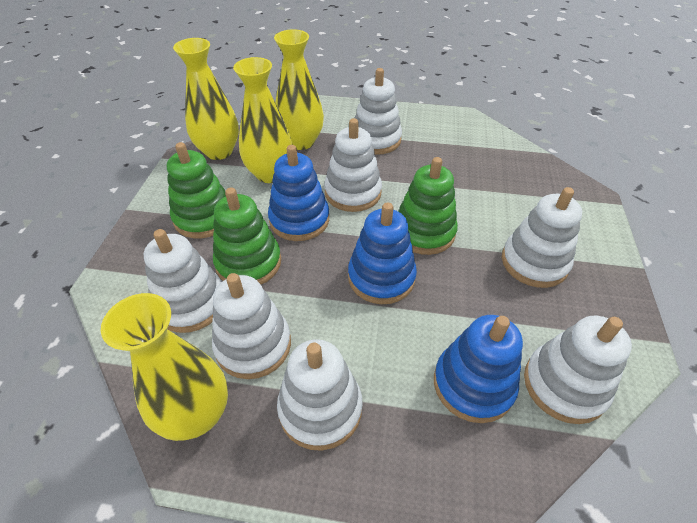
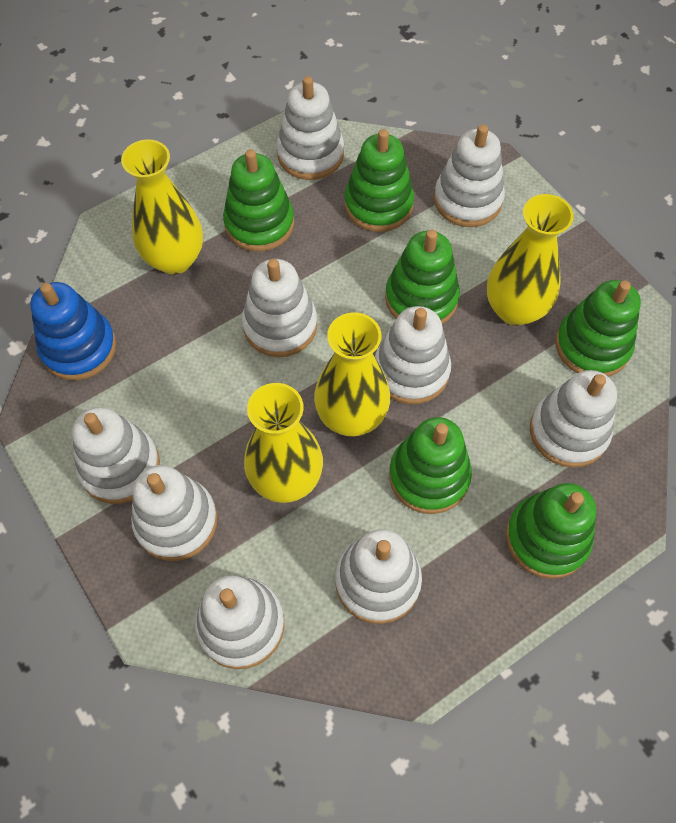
blue stacking toy: 3 -> 1
green stacking toy: 3 -> 6
white stacking toy: 7 -> 9

